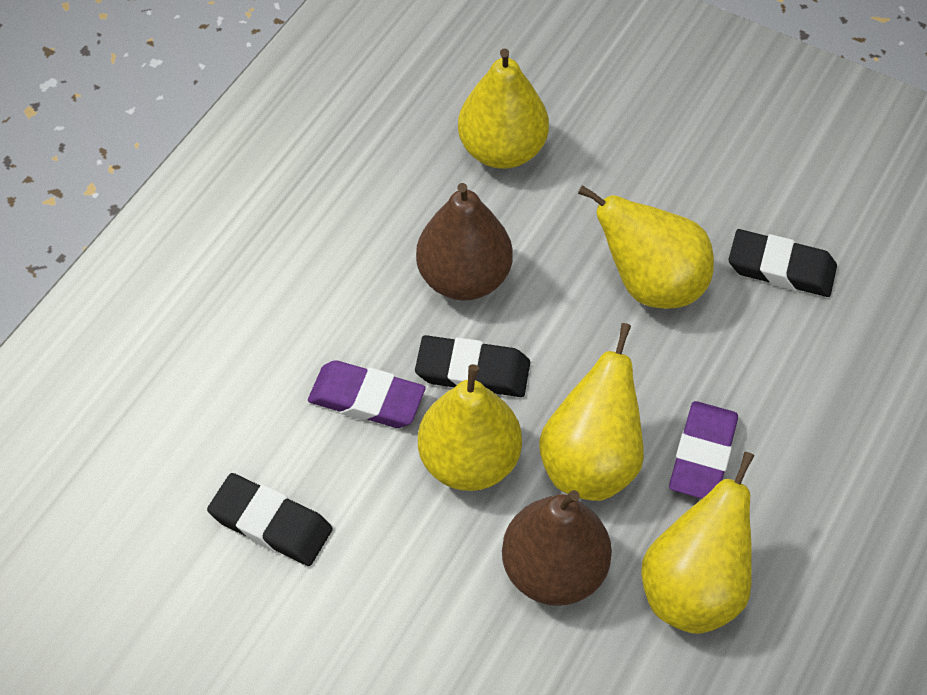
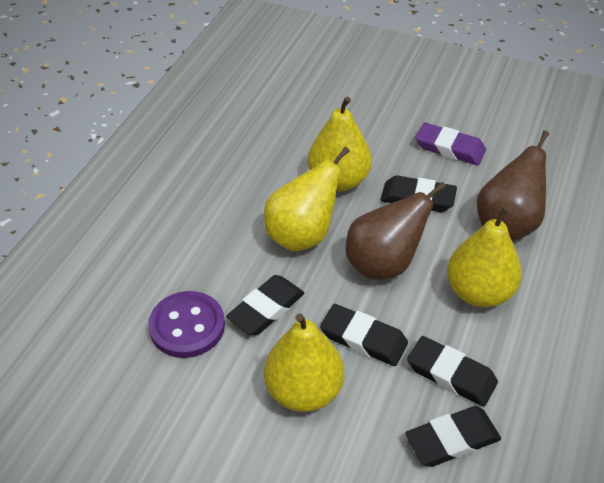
black eraser: 3 -> 5
purple button: 0 -> 1
purple eraser: 2 -> 1
yellow pear: 5 -> 4

